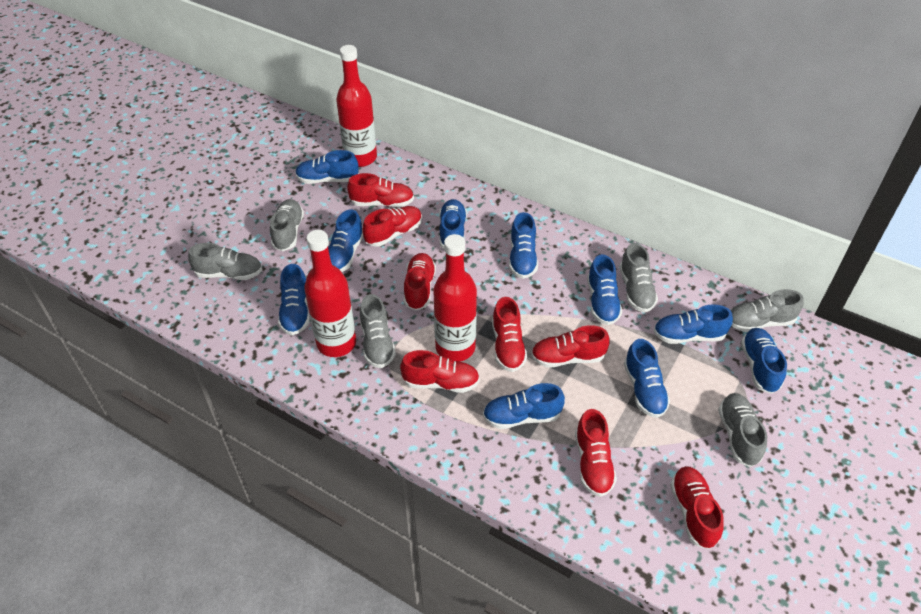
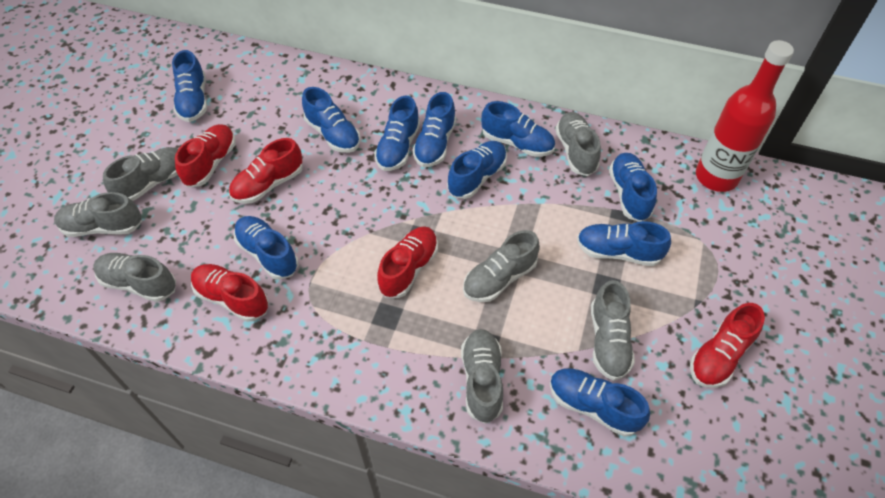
grey shoe: 6 -> 7
red bottle: 3 -> 1
red shoe: 8 -> 5

